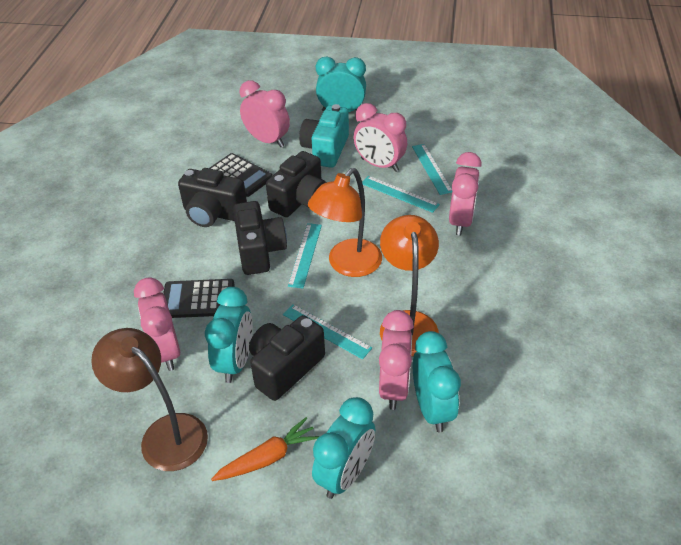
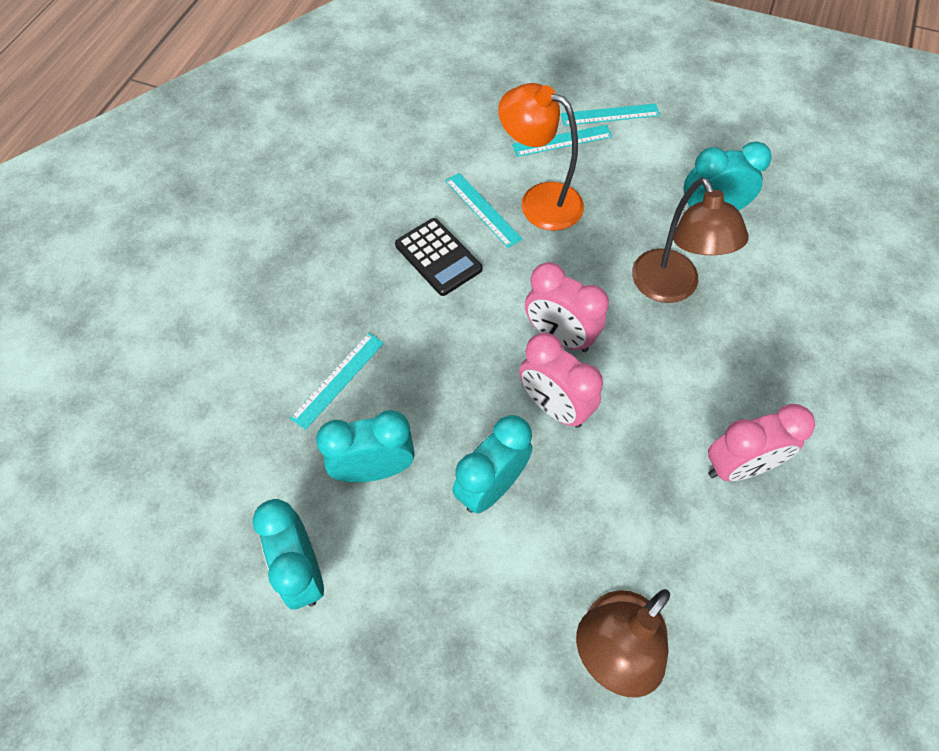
black calculator: 2 -> 1
black camera: 4 -> 0
brown lamp: 1 -> 2
orange carrot: 1 -> 0
orange lamp: 2 -> 1
pink clock: 5 -> 3
turquoise camera: 1 -> 0

